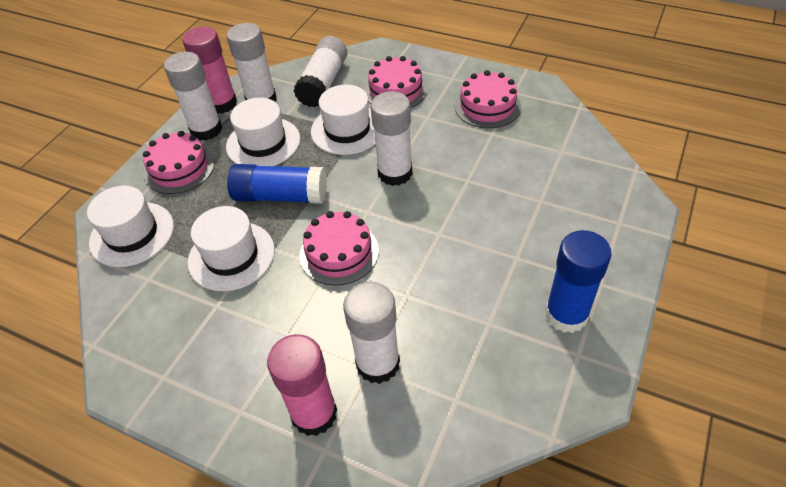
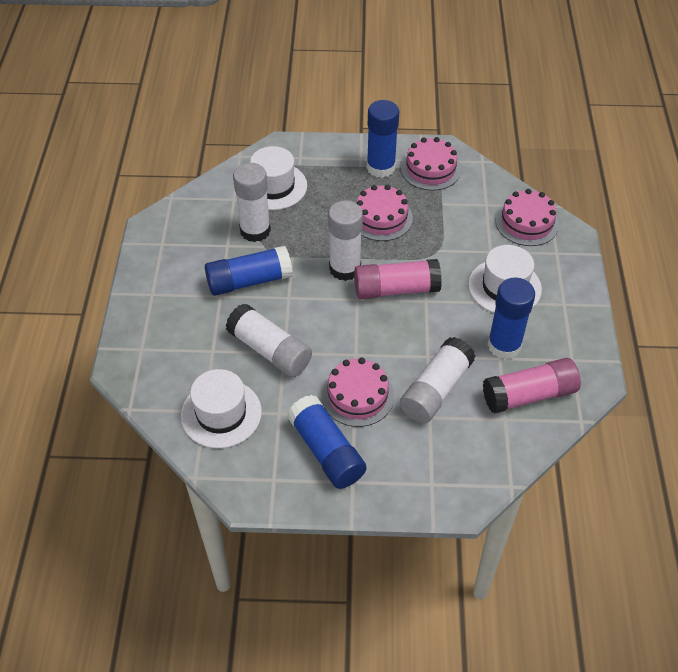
blue glue stick: 2 -> 4
white glue stick: 5 -> 4
white hat: 4 -> 3

